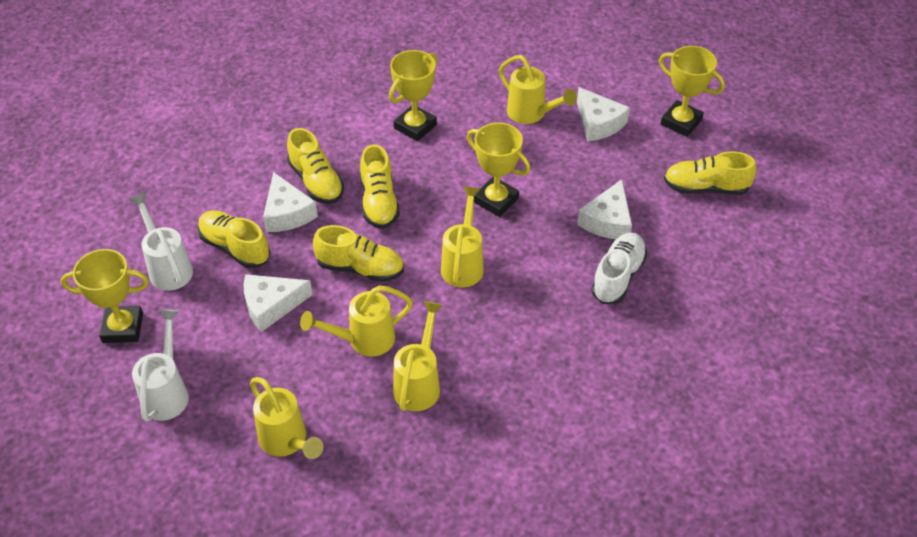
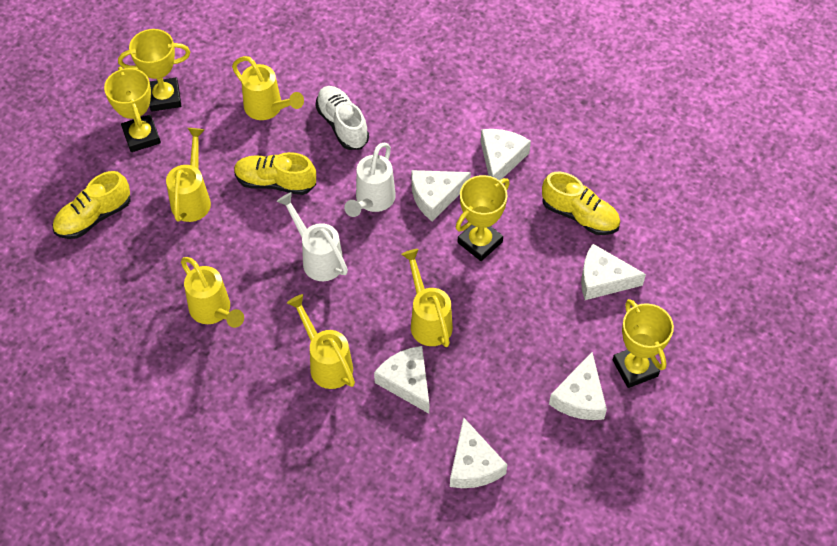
white cheese: 4 -> 6
yellow shoe: 5 -> 3

